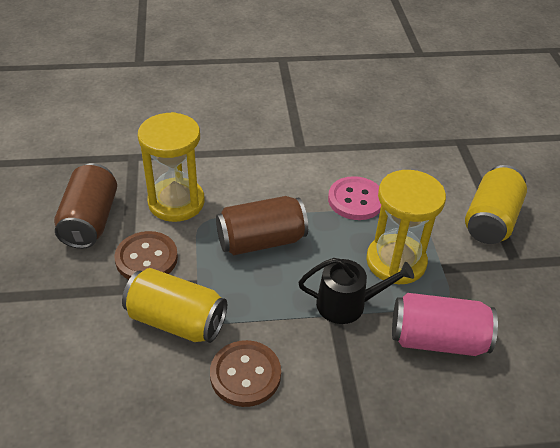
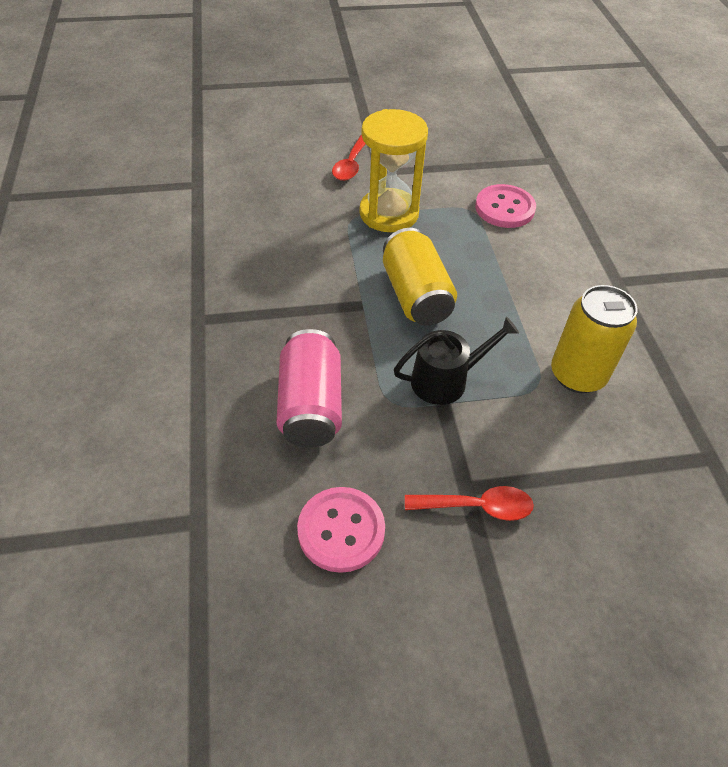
brown button: 2 -> 0
brown can: 2 -> 0
pink button: 1 -> 2
red spoon: 0 -> 2
yellow hourglass: 2 -> 1

